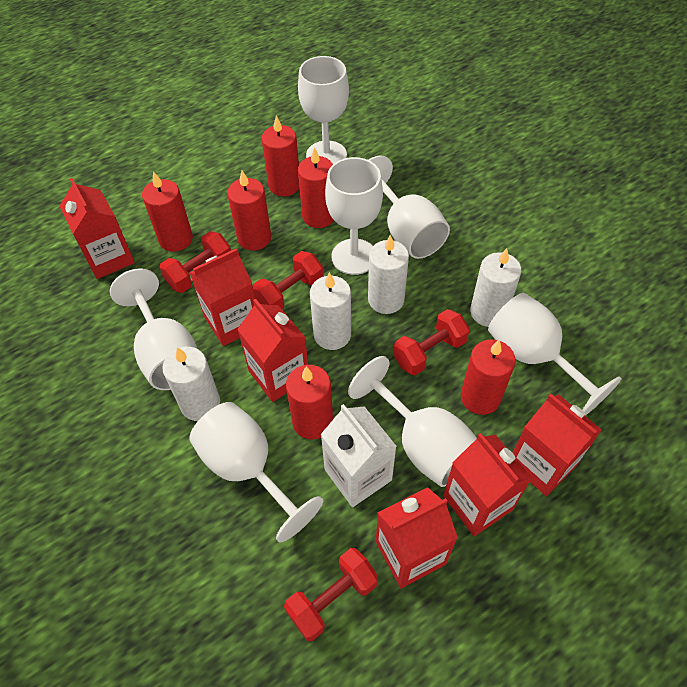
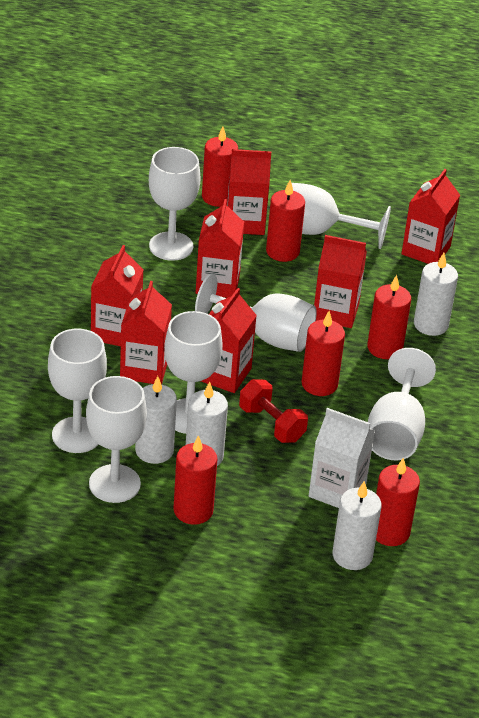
red carton: 6 -> 7
red dumbbell: 4 -> 1

